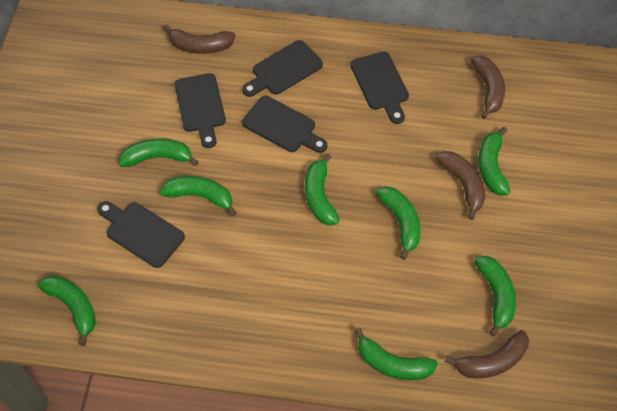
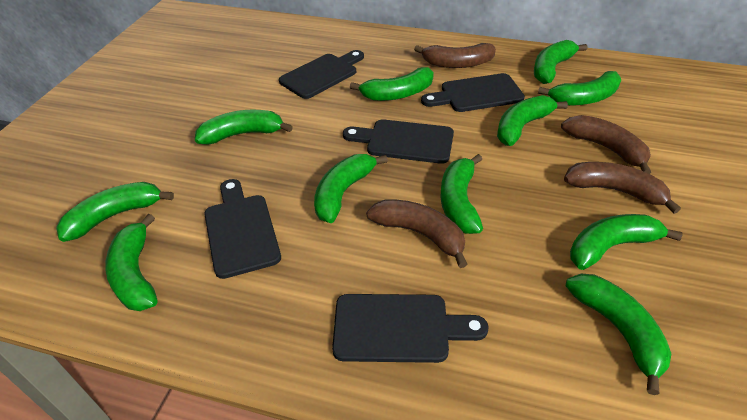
green banana: 8 -> 11

